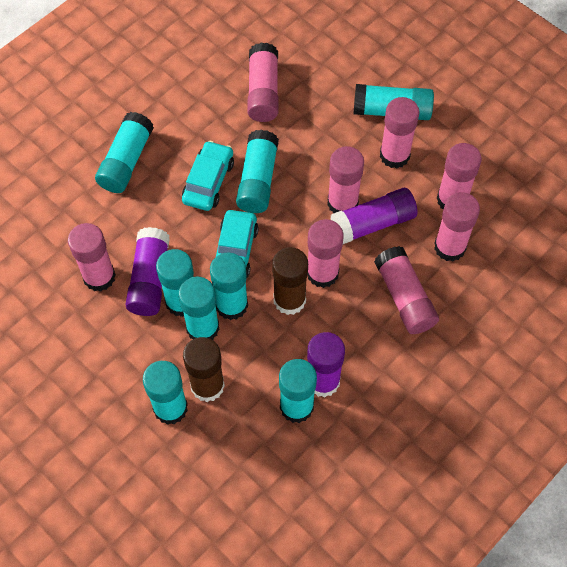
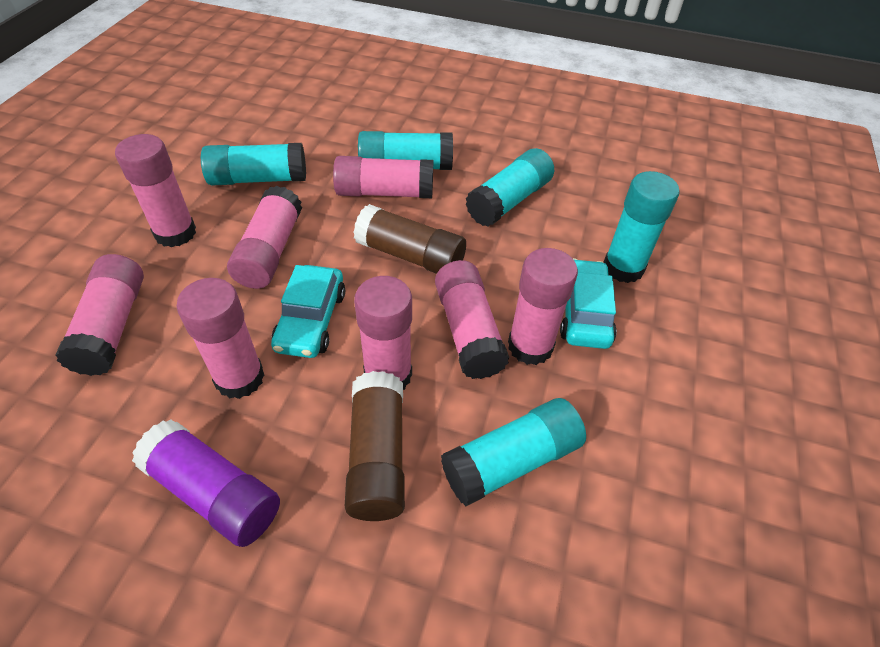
purple glue stick: 3 -> 1
turquoise glue stick: 8 -> 5

